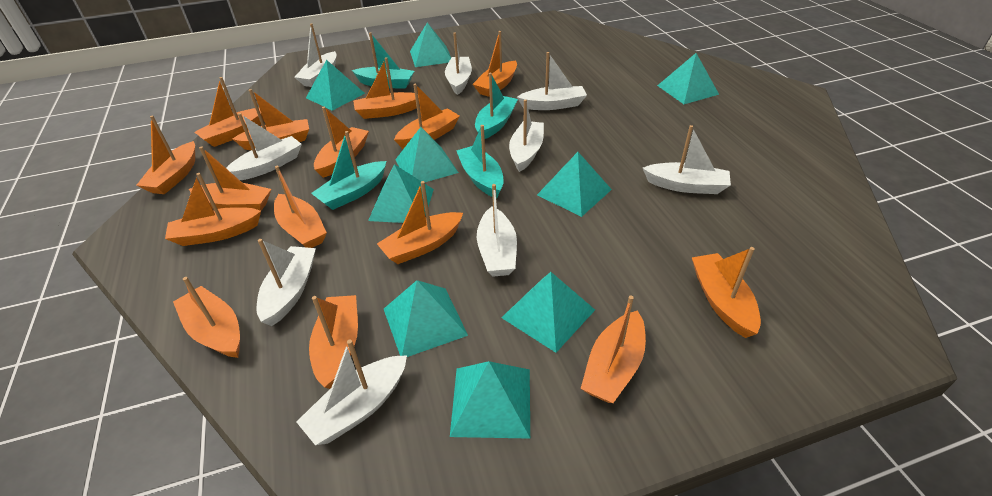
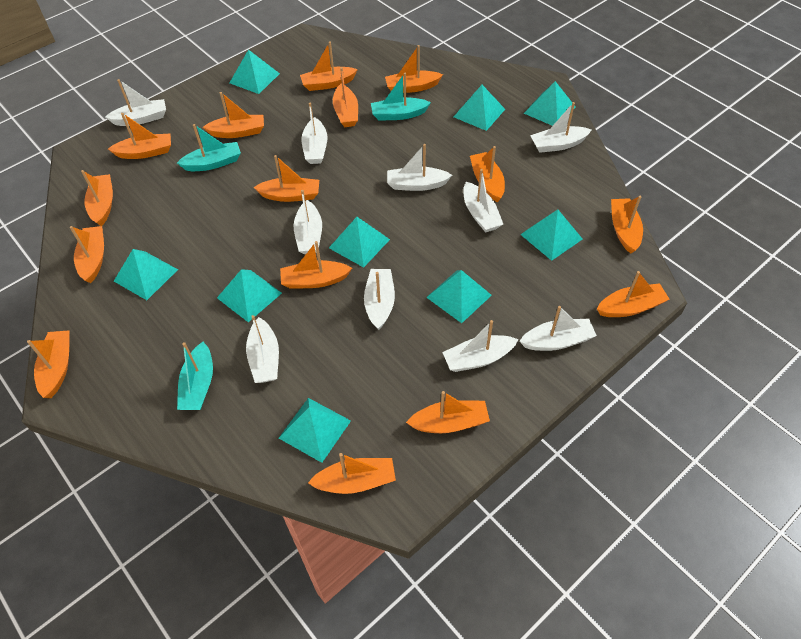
turquoise boat: 4 -> 3
white boat: 9 -> 10

